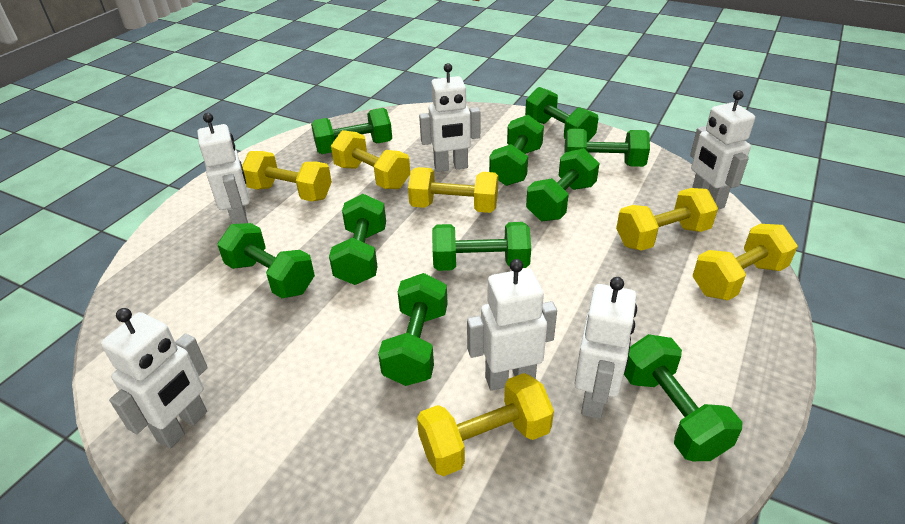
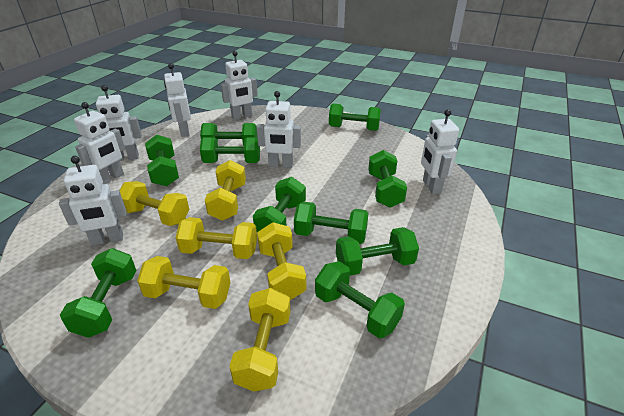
white robot: 6 -> 7

